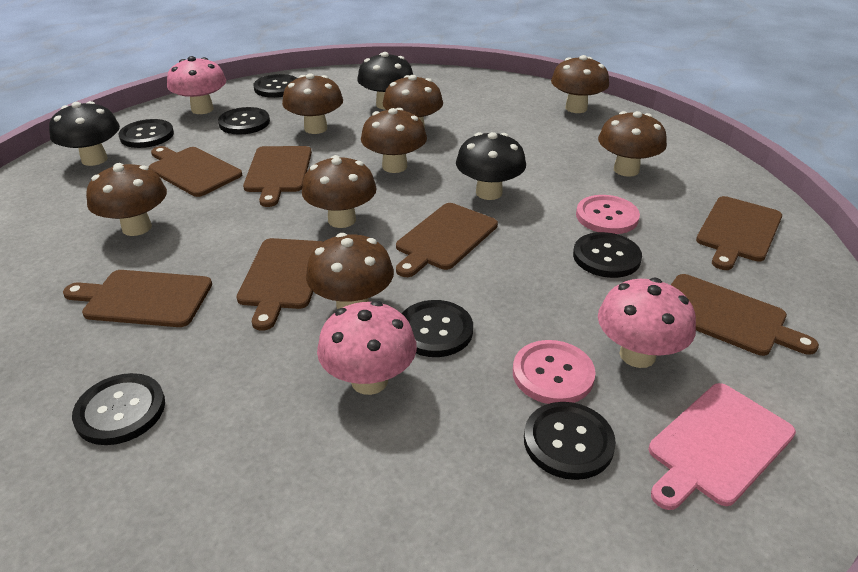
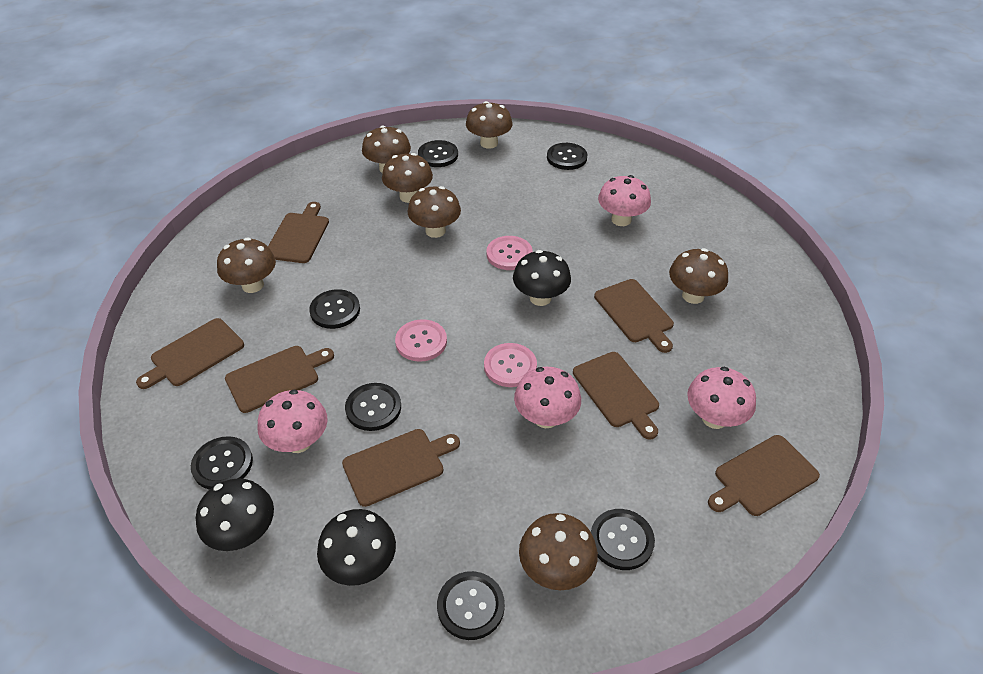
brown mushroom: 8 -> 7
pink button: 2 -> 3
pink cutting board: 1 -> 0
pink mushroom: 3 -> 4

